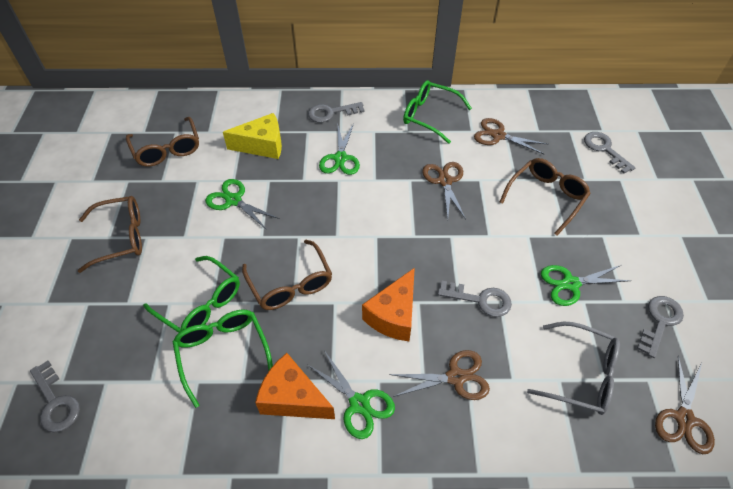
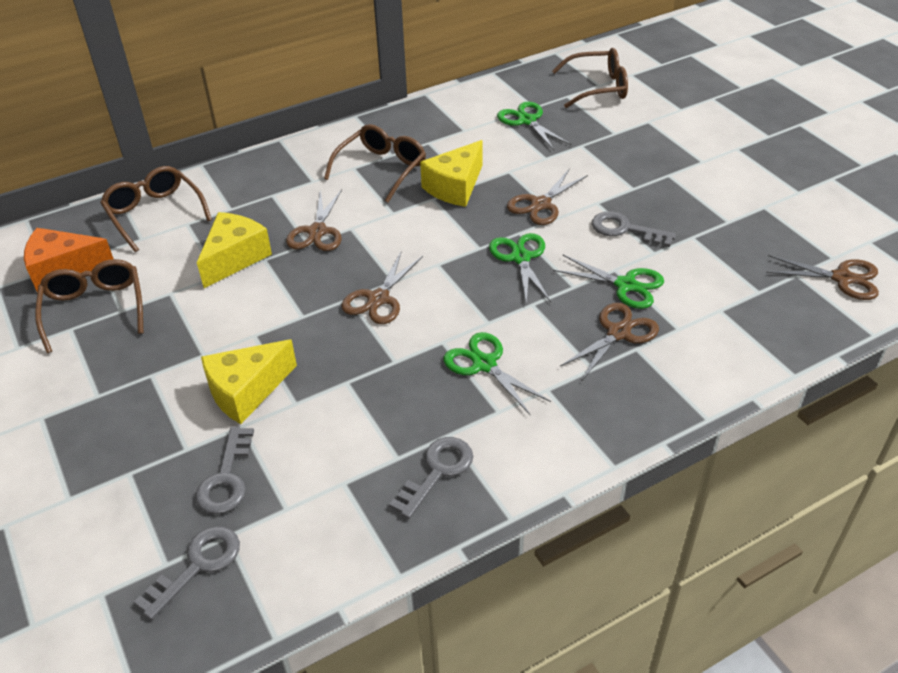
brown scissors: 4 -> 5
green glasses: 3 -> 0
grey glasses: 1 -> 0
grey key: 5 -> 4
orange cheese: 2 -> 1
yellow cheese: 1 -> 3

